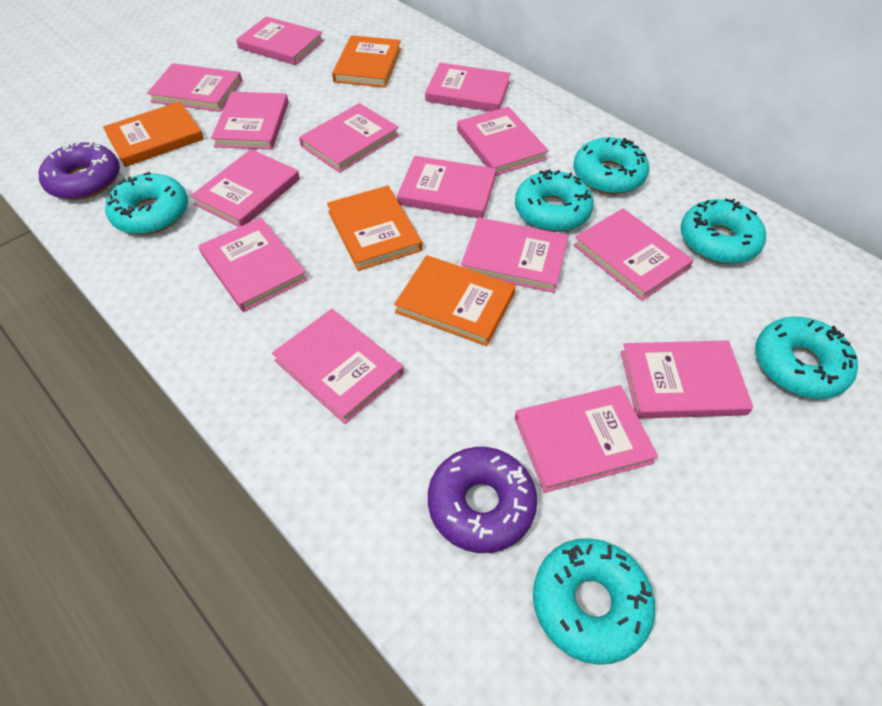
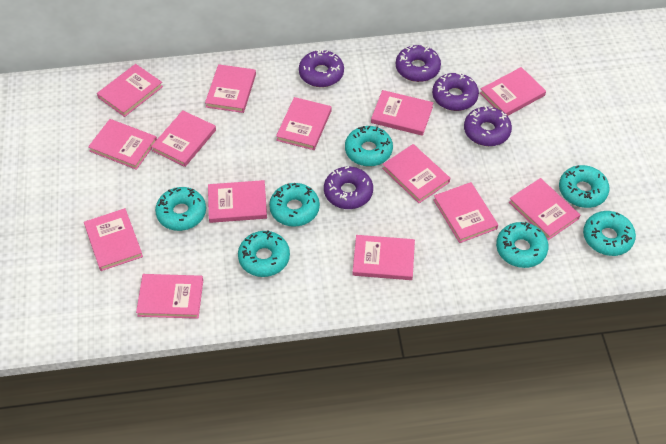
orange book: 4 -> 0
purple donut: 2 -> 5
turquoise donut: 6 -> 7

